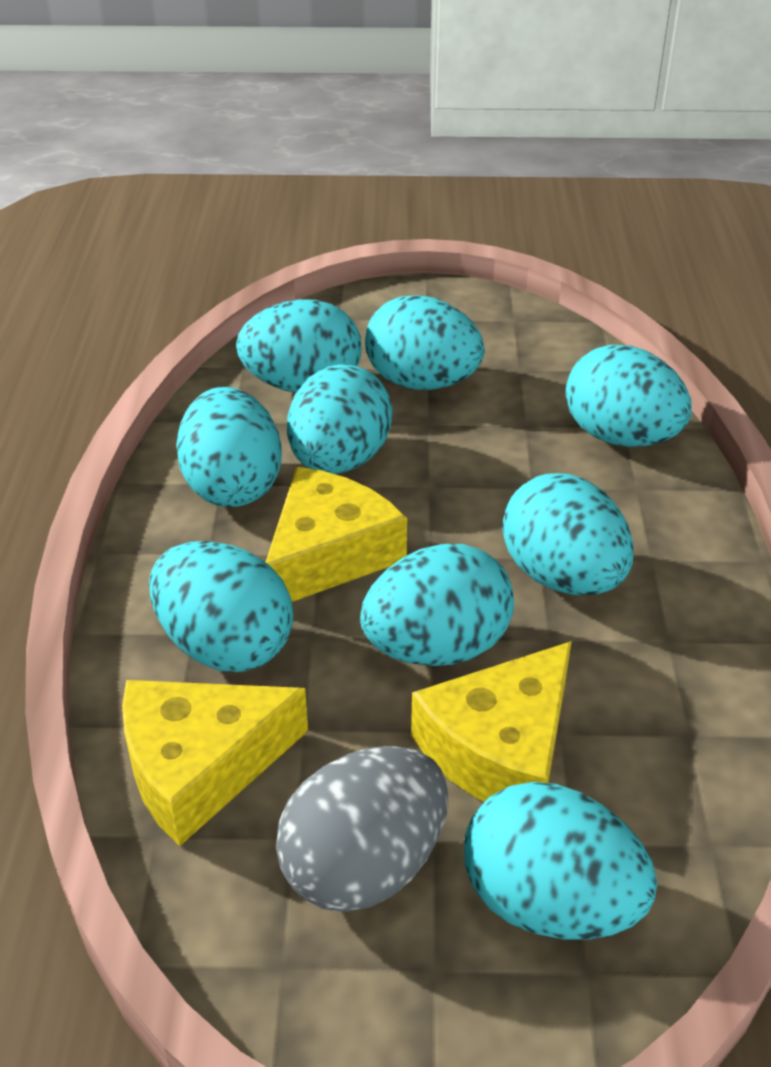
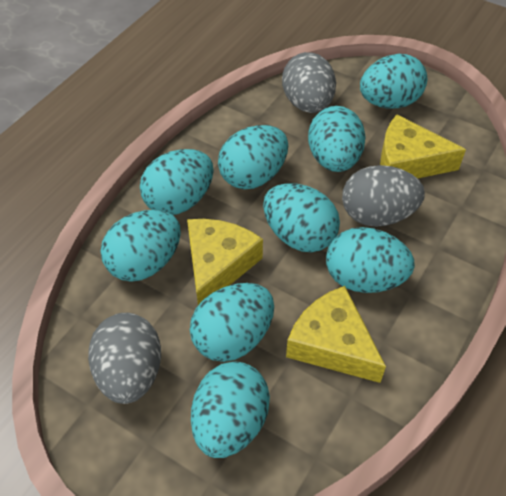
grey egg: 1 -> 3

